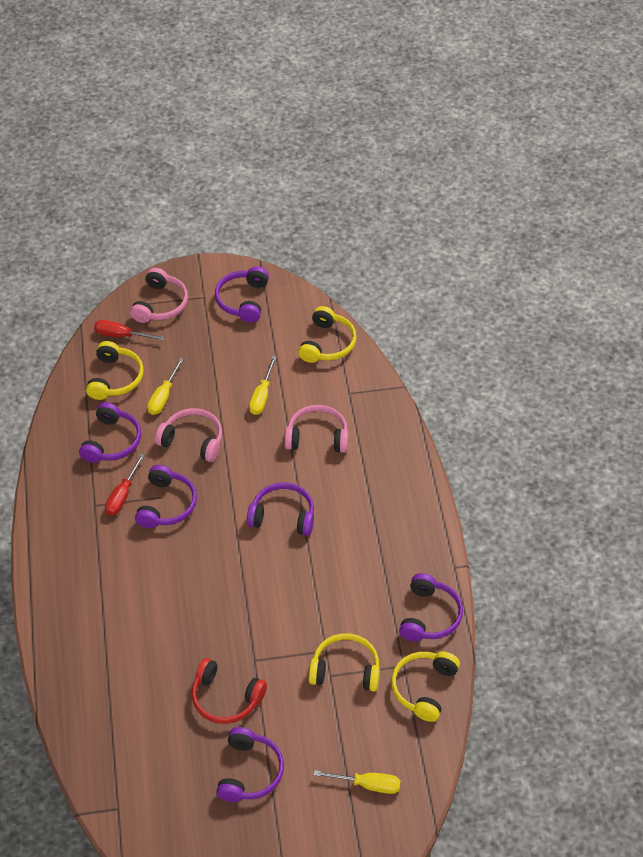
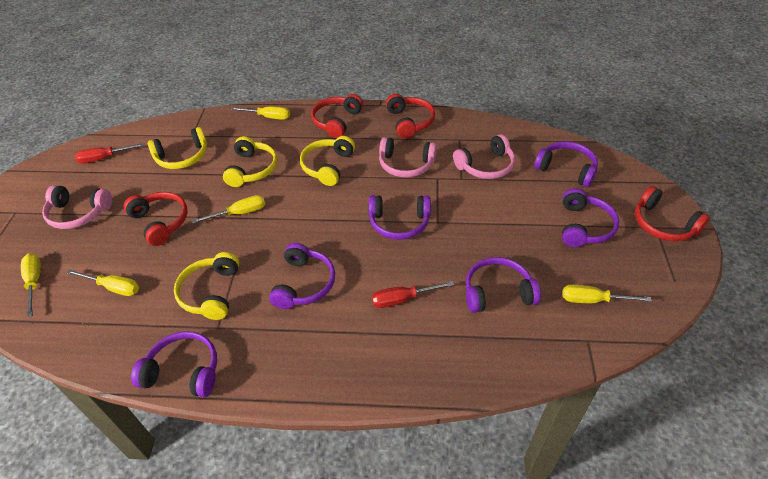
red headphones: 1 -> 4
yellow screwdriver: 3 -> 5

